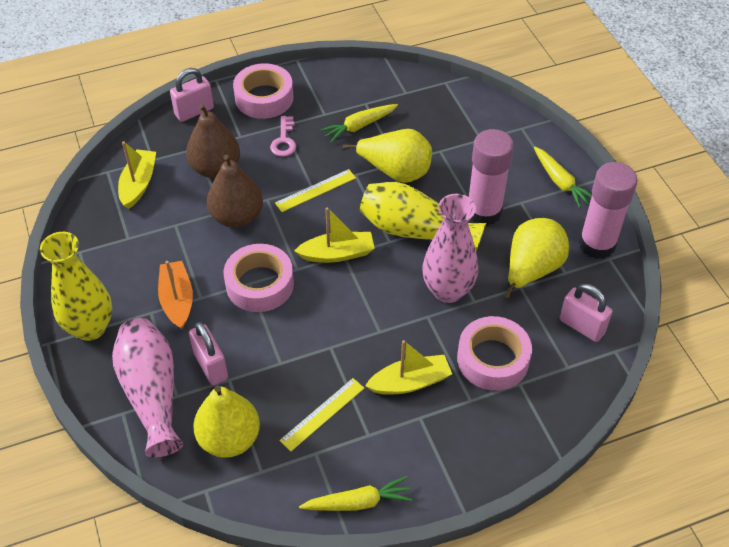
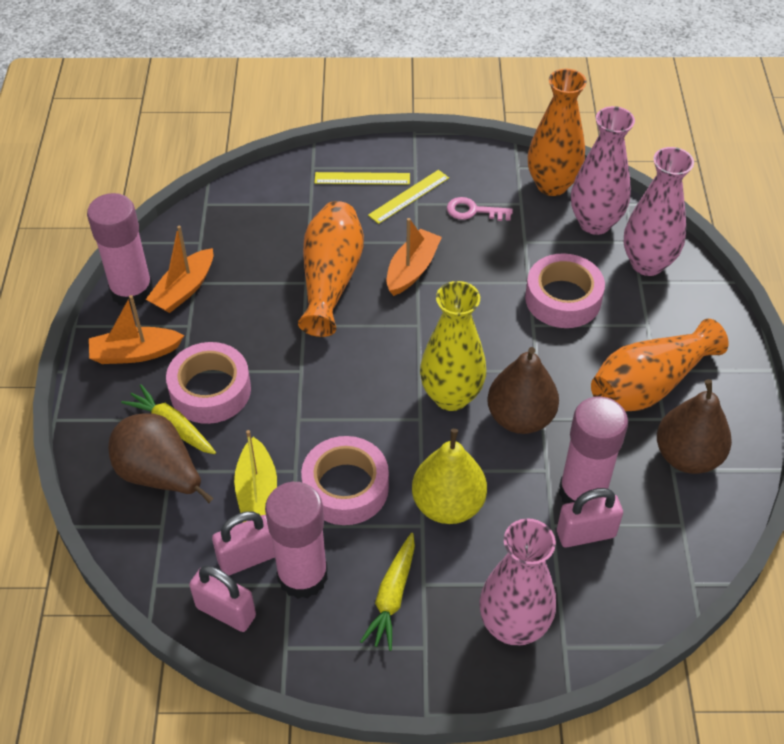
brown pear: 2 -> 3
orange boat: 1 -> 3
orange vase: 0 -> 3
pink glue stick: 2 -> 3
pink vase: 2 -> 3
yellow boat: 3 -> 1
yellow carrot: 3 -> 2
yellow pear: 3 -> 1
yellow vase: 2 -> 1

